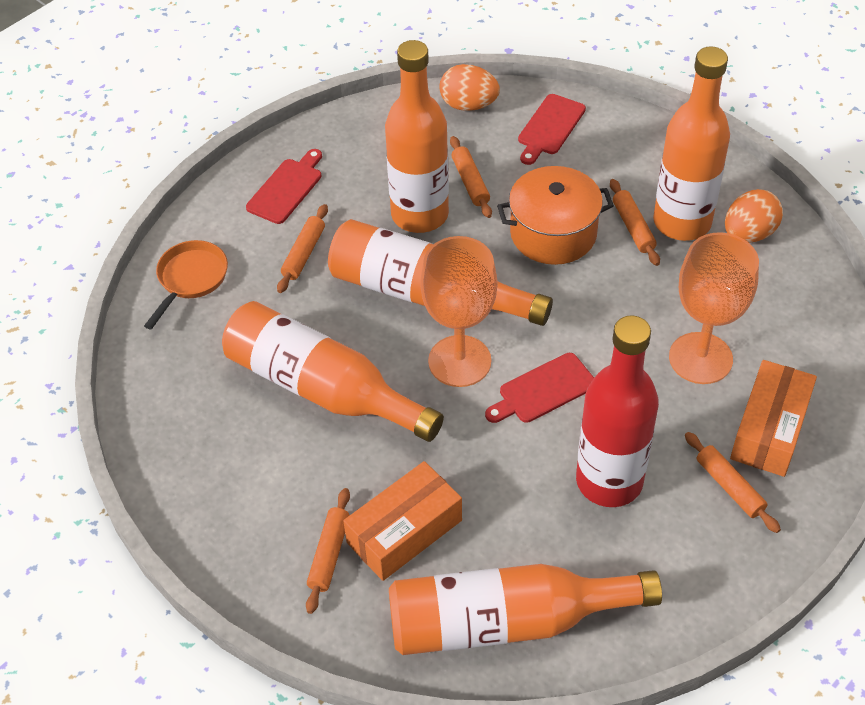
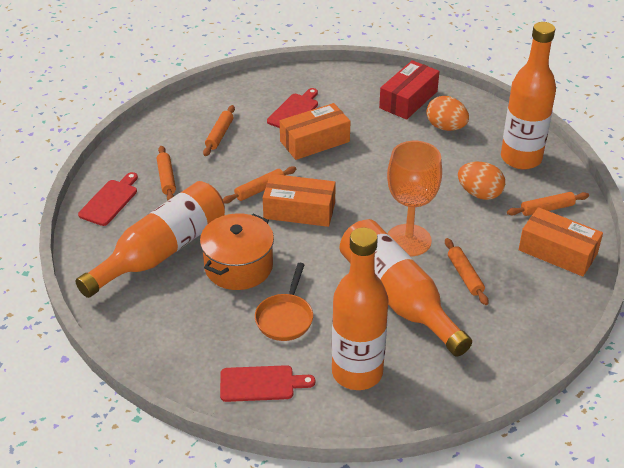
orange bottle: 5 -> 4
orange box: 2 -> 3
orange goblet: 2 -> 1
red bottle: 1 -> 0
red box: 0 -> 1

